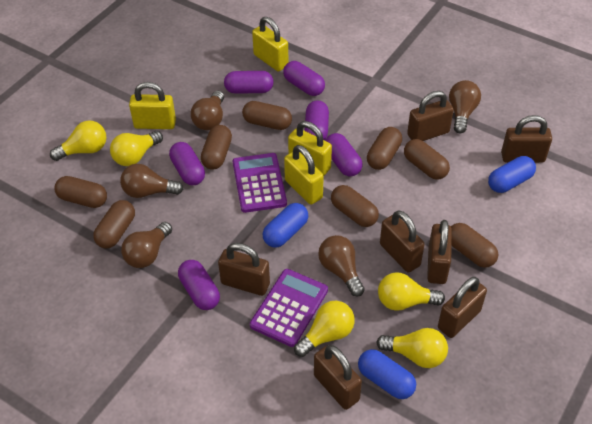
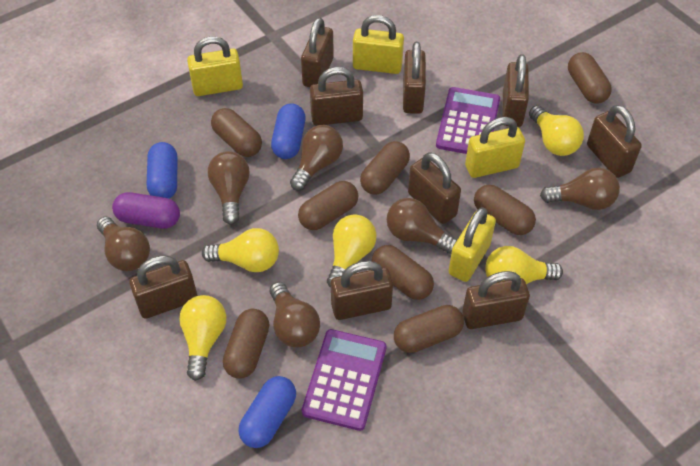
brown light bulb: 5 -> 6
brown padlock: 7 -> 9
purple capsule: 6 -> 1

